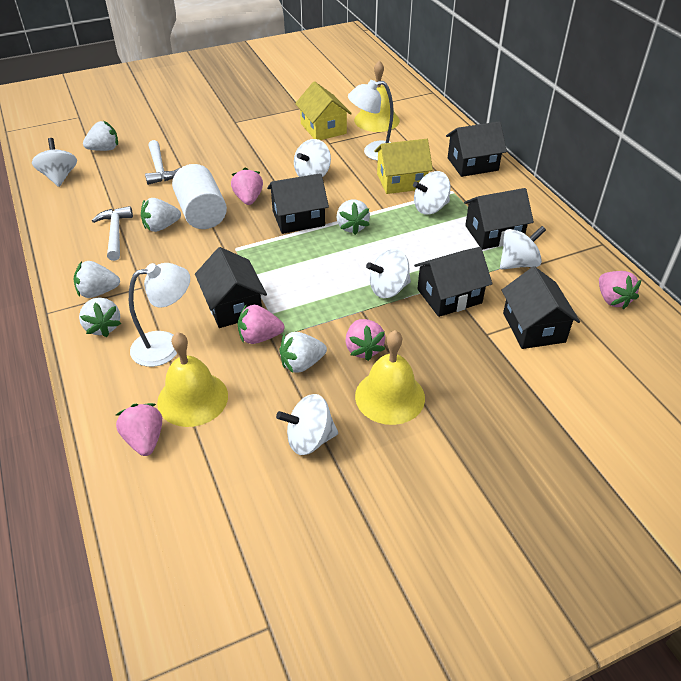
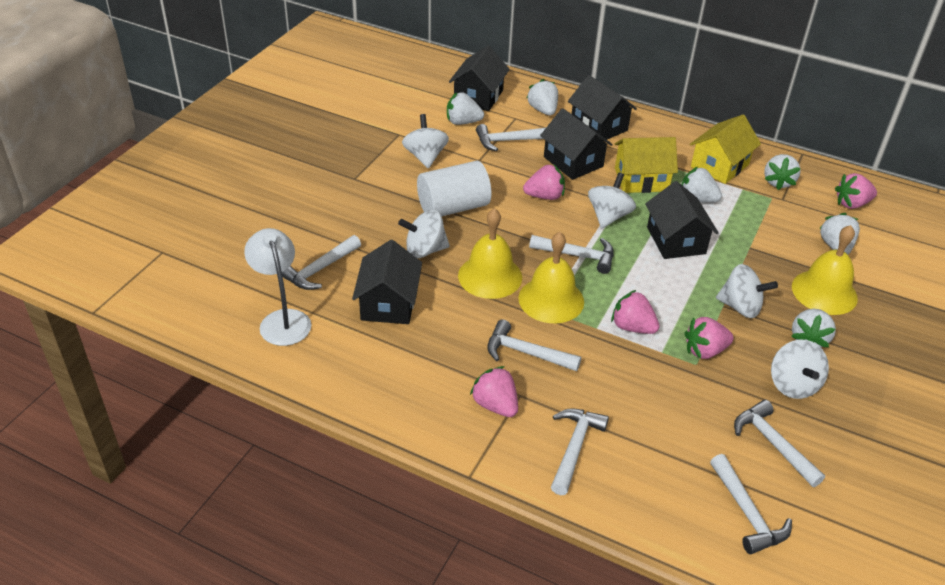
black house: 6 -> 5
white hammer: 2 -> 7
white lamp: 2 -> 1
white spinning top: 6 -> 5

